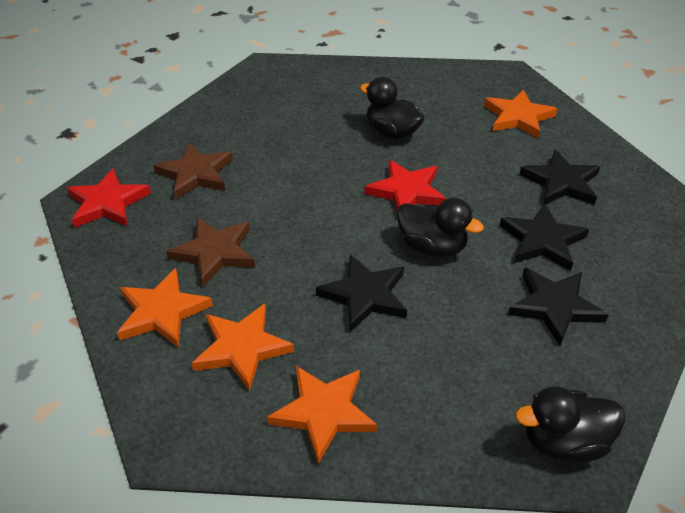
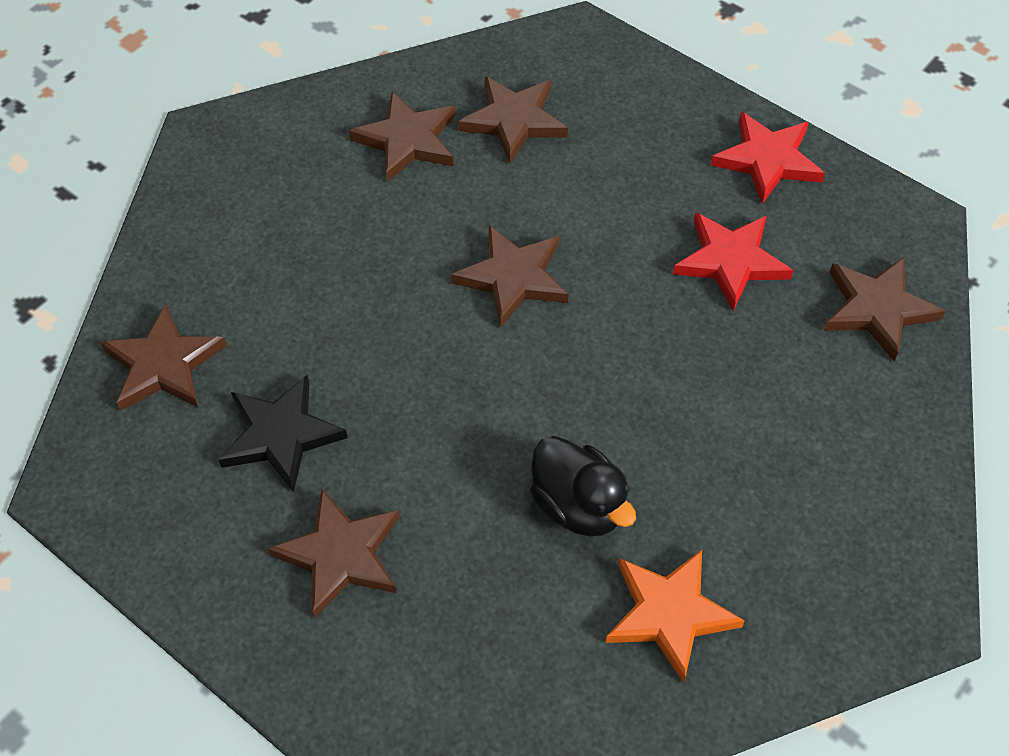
black duck: 3 -> 1
black star: 4 -> 1
brown star: 2 -> 6
orange star: 4 -> 1

